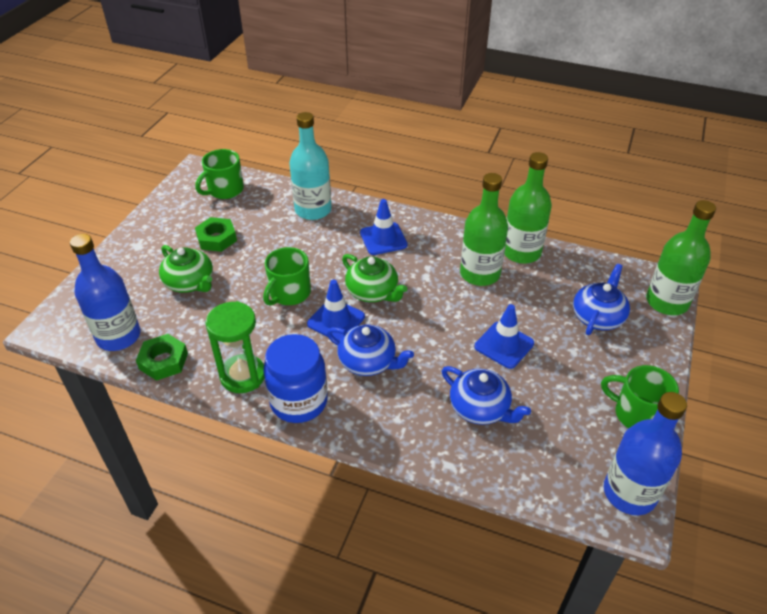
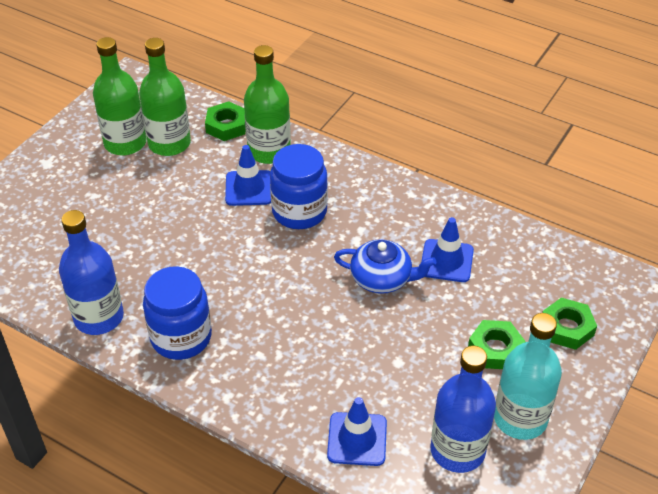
blue jar: 1 -> 2
blue teapot: 3 -> 1
green hourglass: 1 -> 0
green mug: 3 -> 0
green nut: 2 -> 3
green teapot: 2 -> 0

